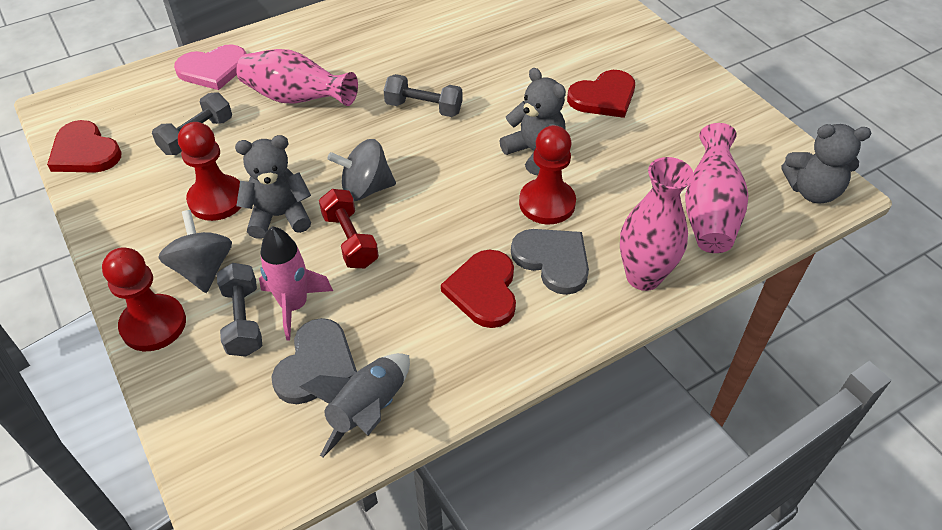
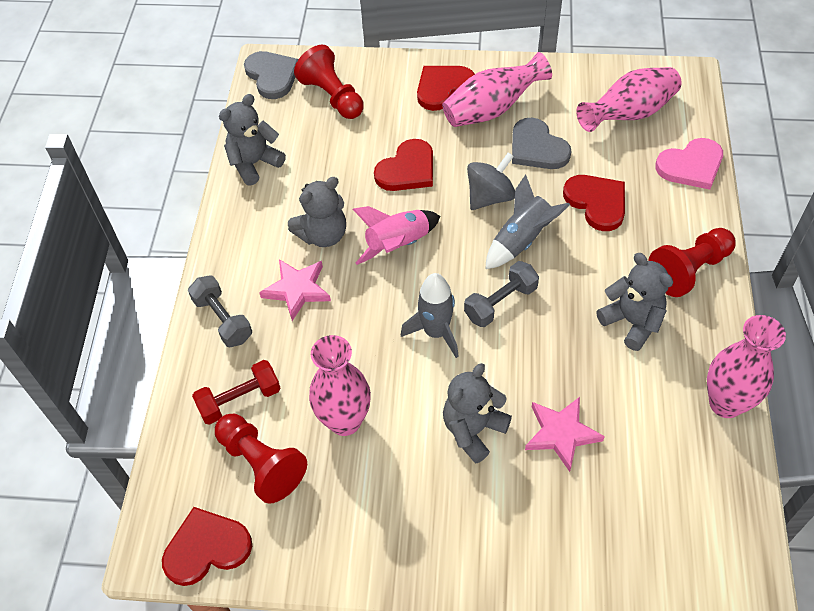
grey dumbbell: 3 -> 2
grey rocket: 1 -> 2
grey spinning top: 2 -> 1
grey teddy bear: 3 -> 4
pink star: 0 -> 2
pink vase: 3 -> 4
red heart: 3 -> 4

